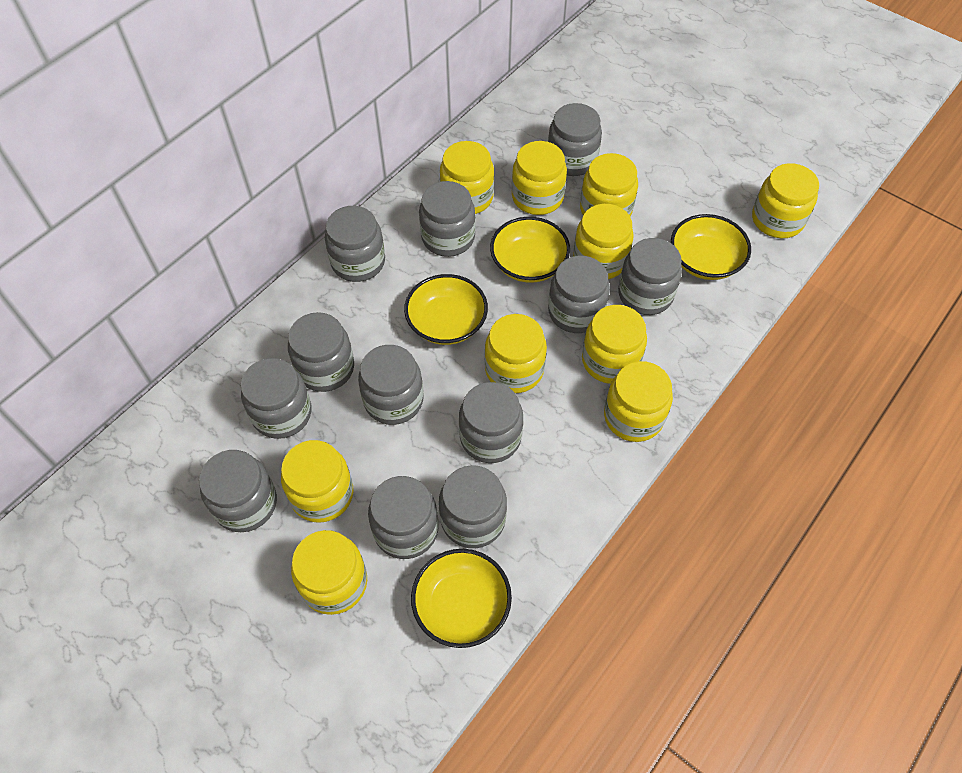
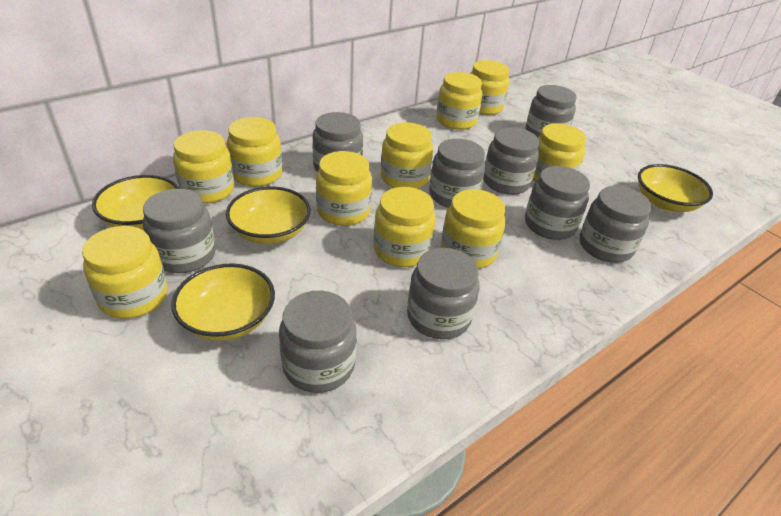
grey jar: 12 -> 9

